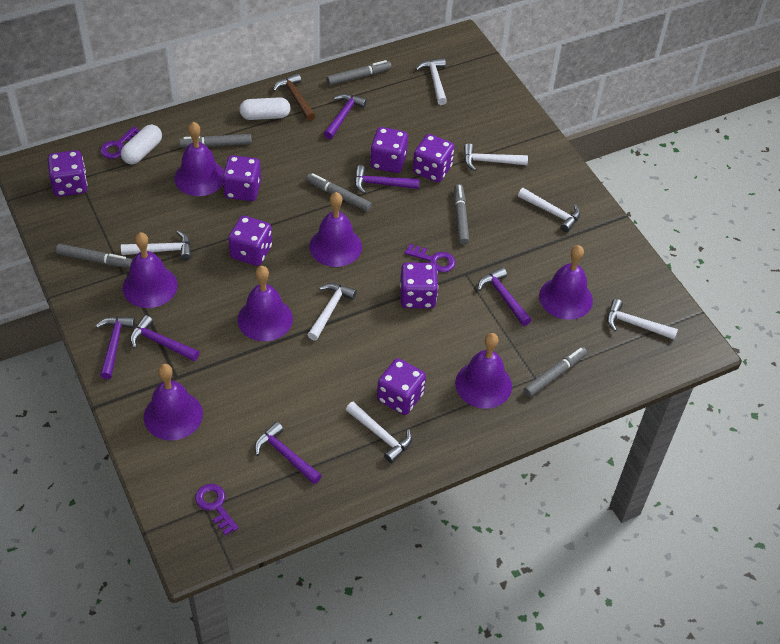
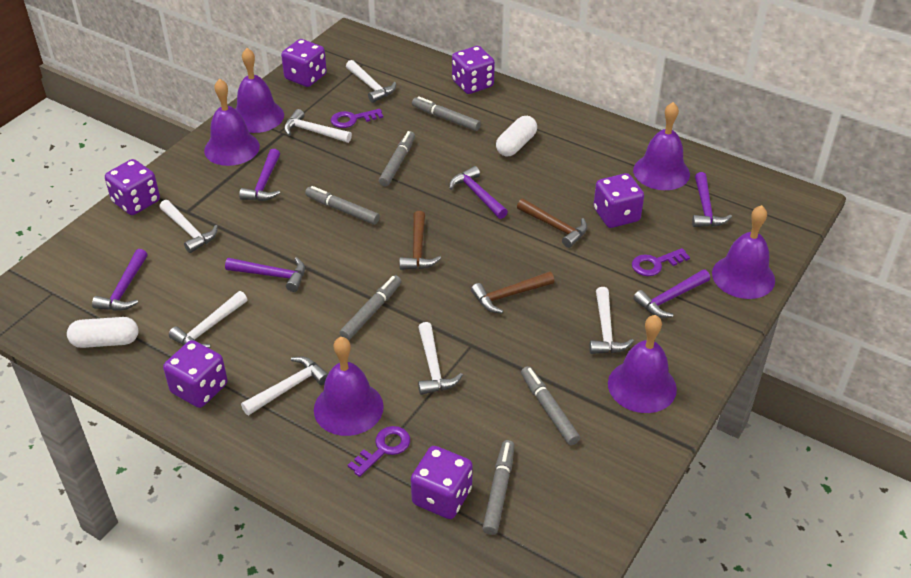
brown hammer: 1 -> 3
purple bell: 7 -> 6
purple dice: 7 -> 6

